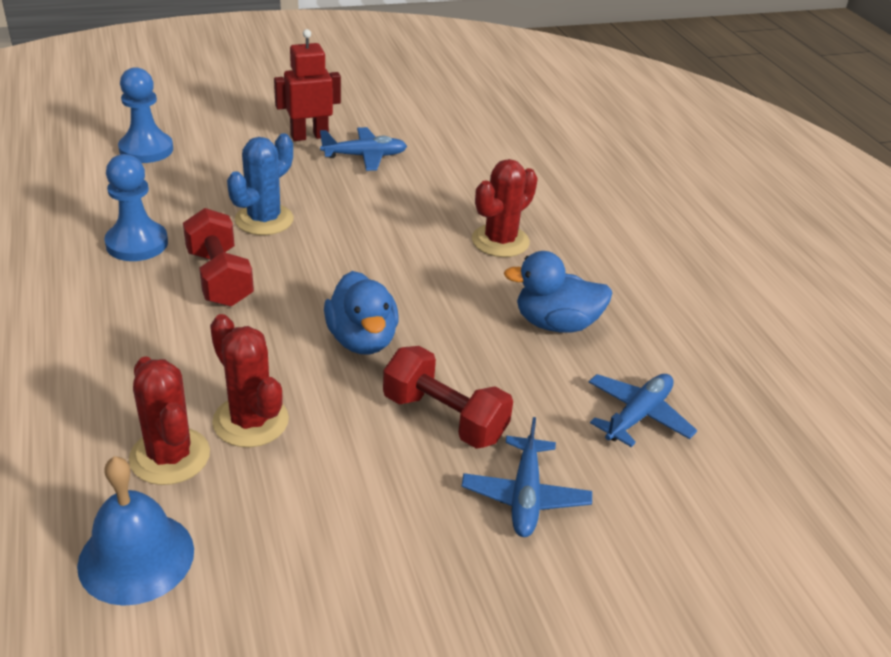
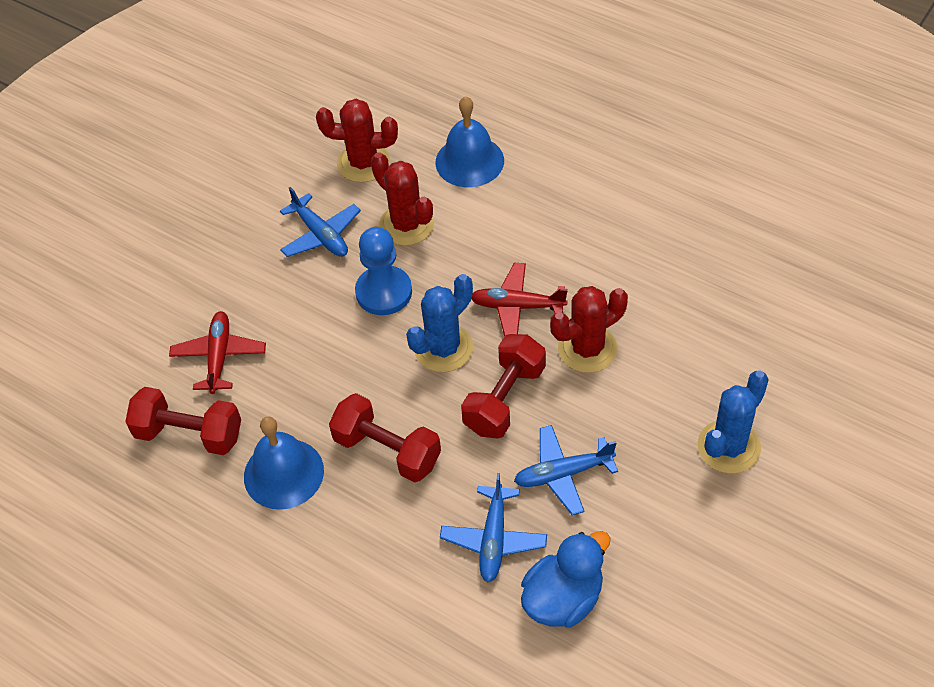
blue bell: 1 -> 2
blue cactus: 1 -> 2
blue duck: 2 -> 1
blue pawn: 2 -> 1
red dumbbell: 2 -> 3
red plane: 0 -> 2
red robot: 1 -> 0

